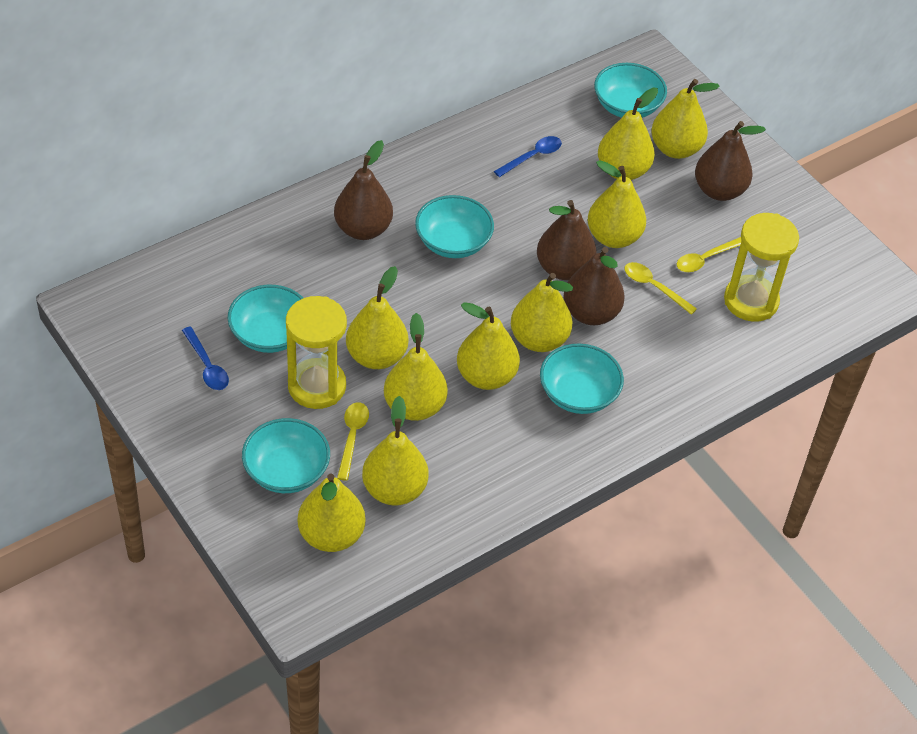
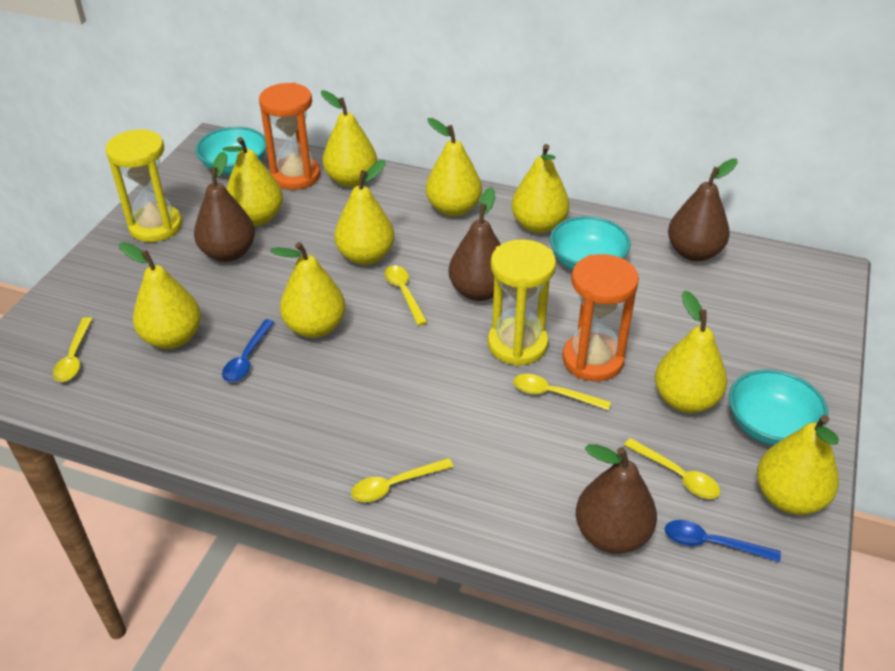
orange hourglass: 0 -> 2
turquoise bowl: 5 -> 3
yellow spoon: 3 -> 5

